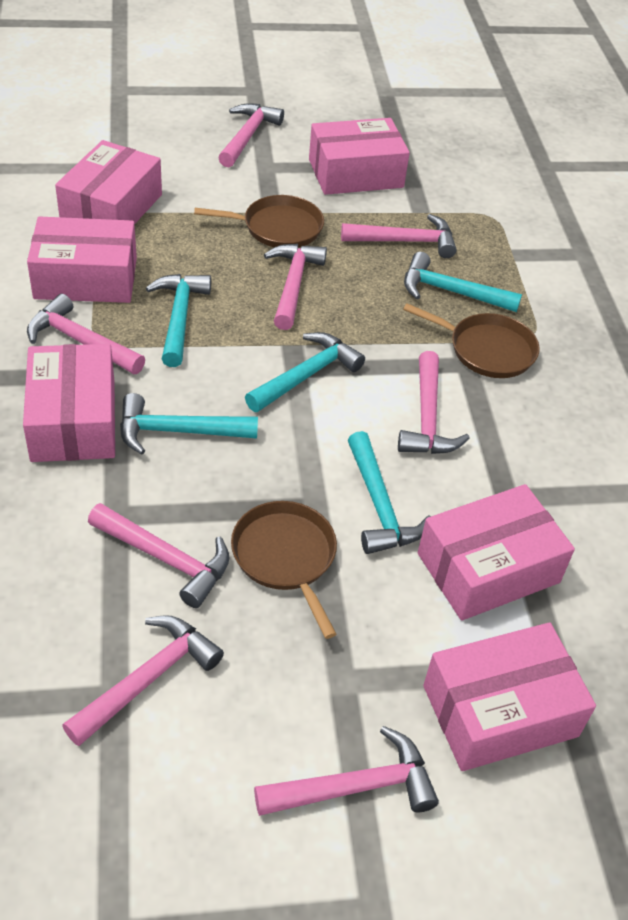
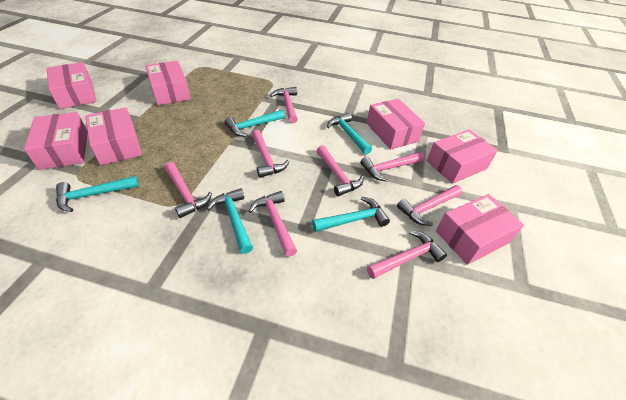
brown pan: 3 -> 0
pink box: 6 -> 7

